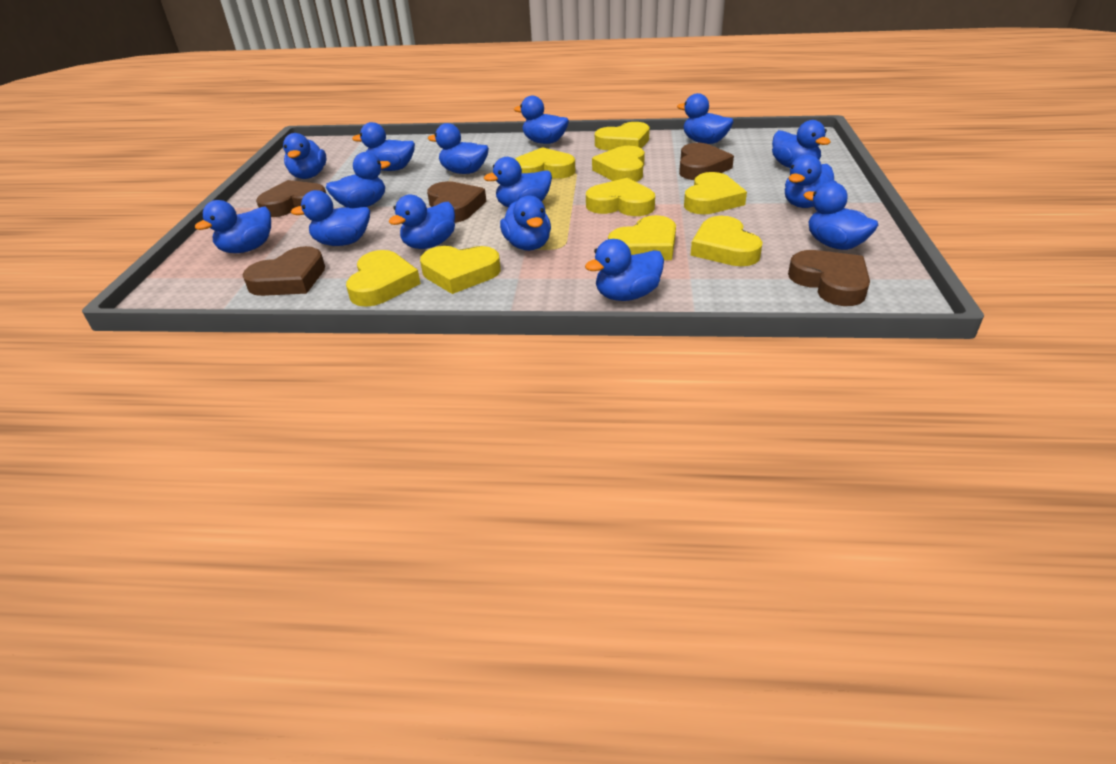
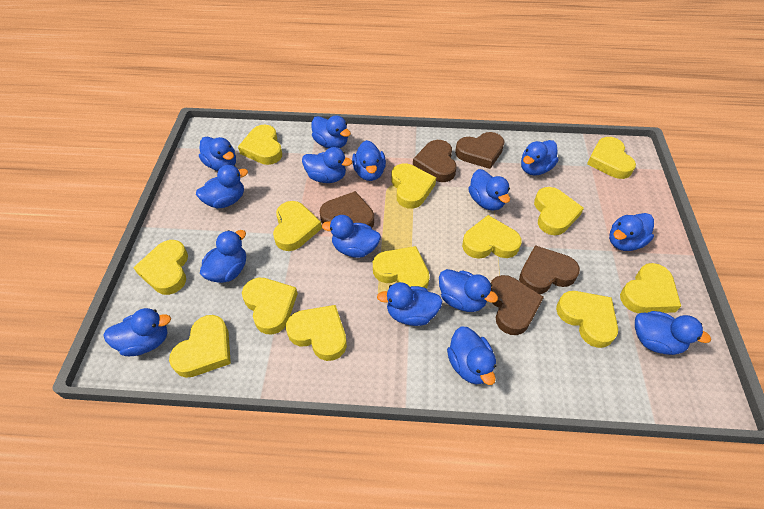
yellow heart: 9 -> 13

